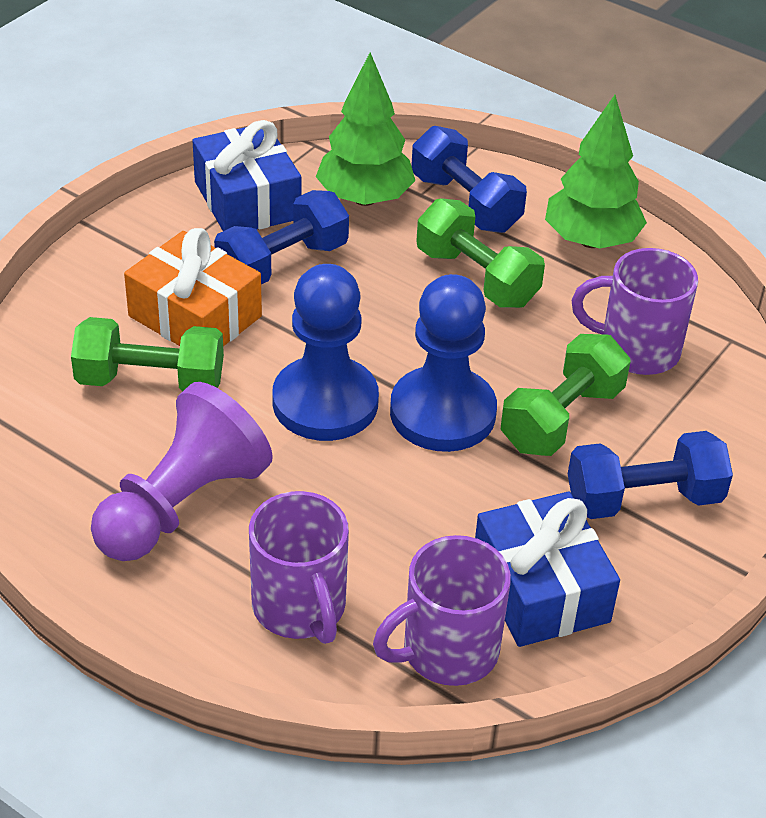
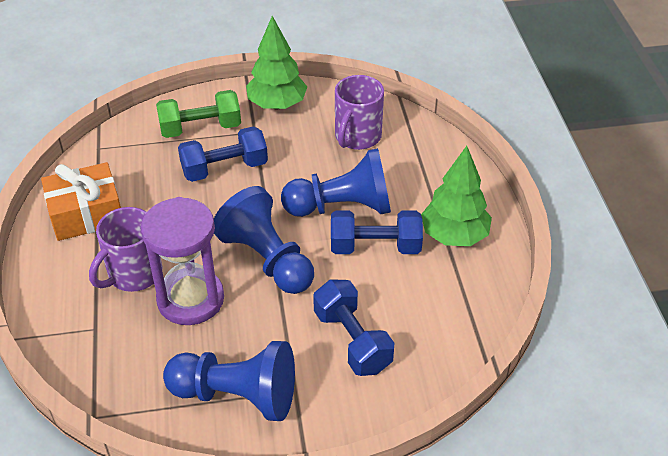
blue gift: 2 -> 0
blue pawn: 2 -> 3
green dumbbell: 3 -> 1
purple hourglass: 0 -> 1
purple mug: 3 -> 2
purple pawn: 1 -> 0

